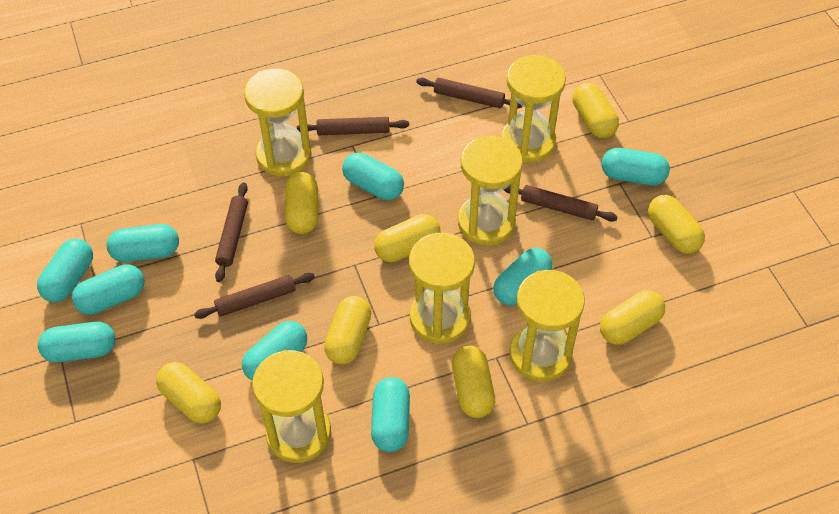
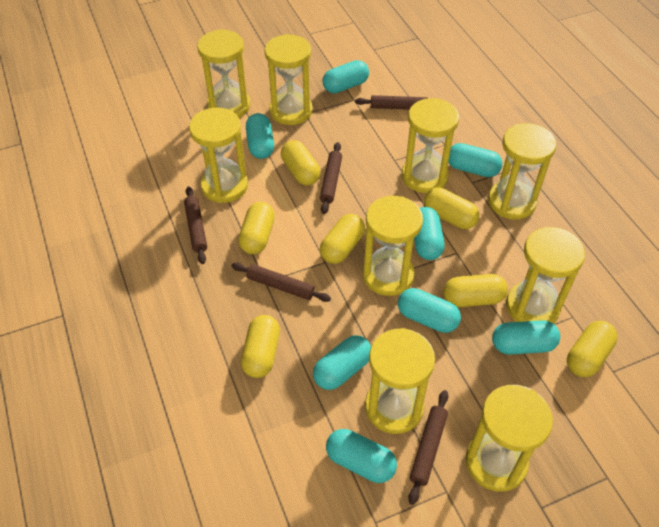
turquoise capsule: 9 -> 8
yellow capsule: 8 -> 7
yellow hourglass: 6 -> 9

